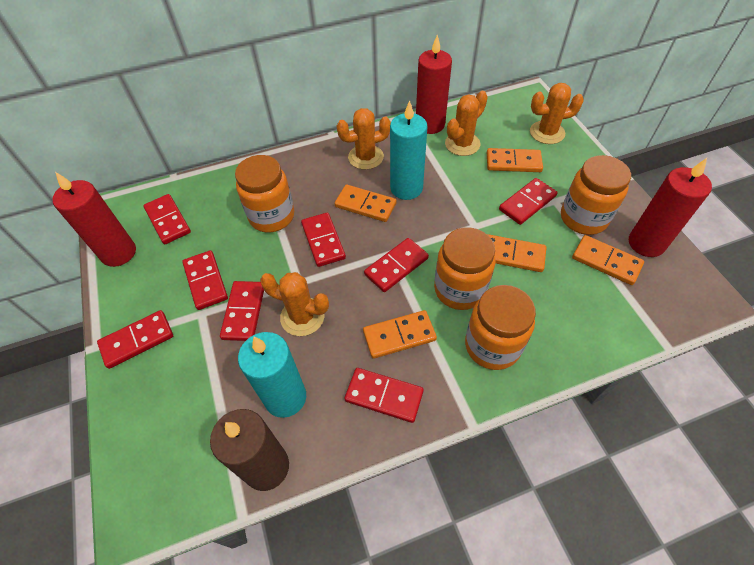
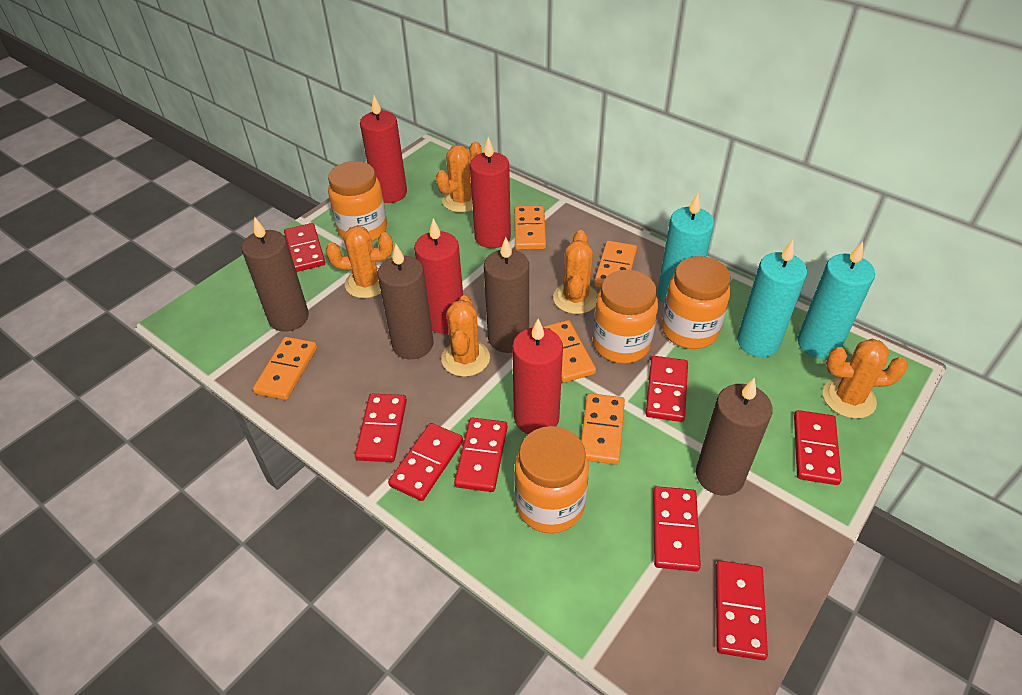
brown candle: 1 -> 4
orange cactus: 4 -> 5
red candle: 3 -> 4
turquoise candle: 2 -> 3

